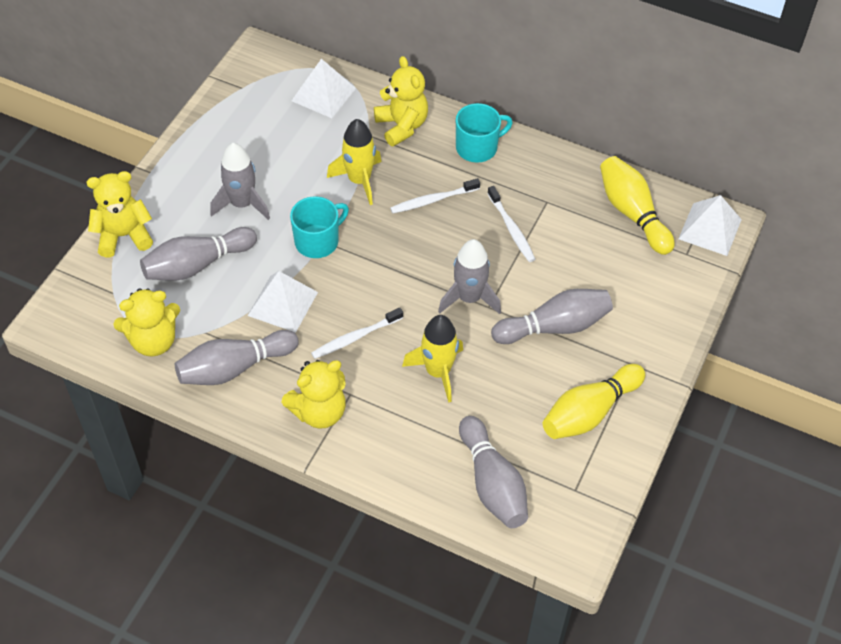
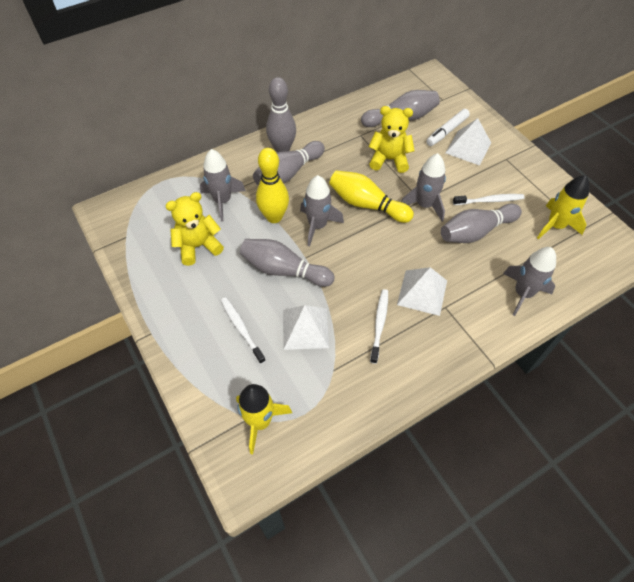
grey bowling pin: 4 -> 5
grey rocket: 2 -> 4
turquoise mug: 2 -> 0
white marker: 0 -> 1
yellow teddy bear: 4 -> 2

